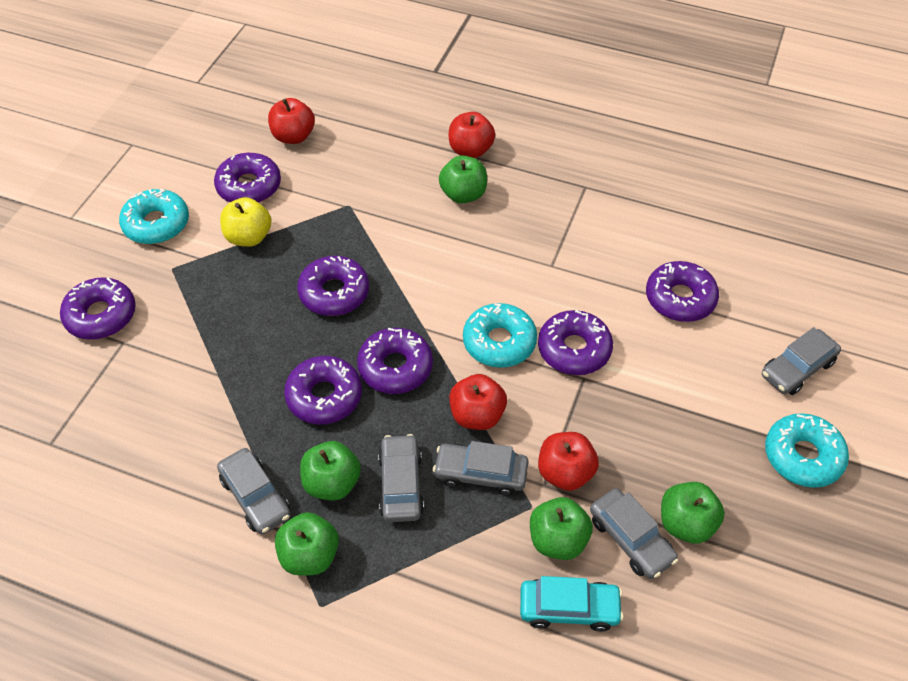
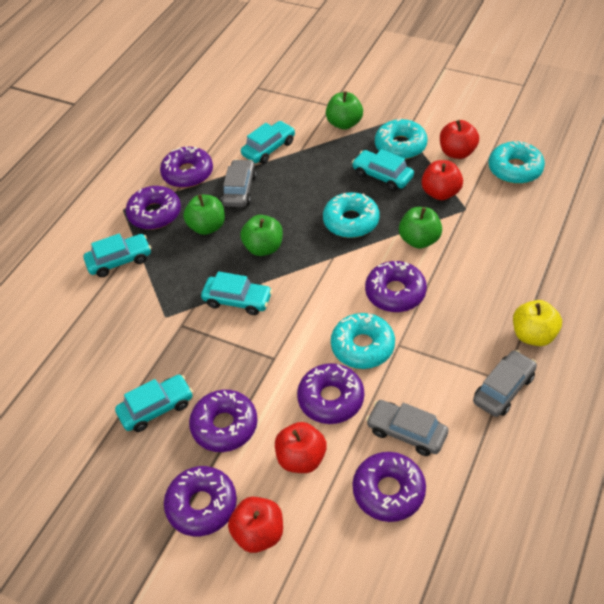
green apple: 5 -> 4
grey car: 5 -> 3
turquoise car: 1 -> 5
turquoise donut: 3 -> 4

